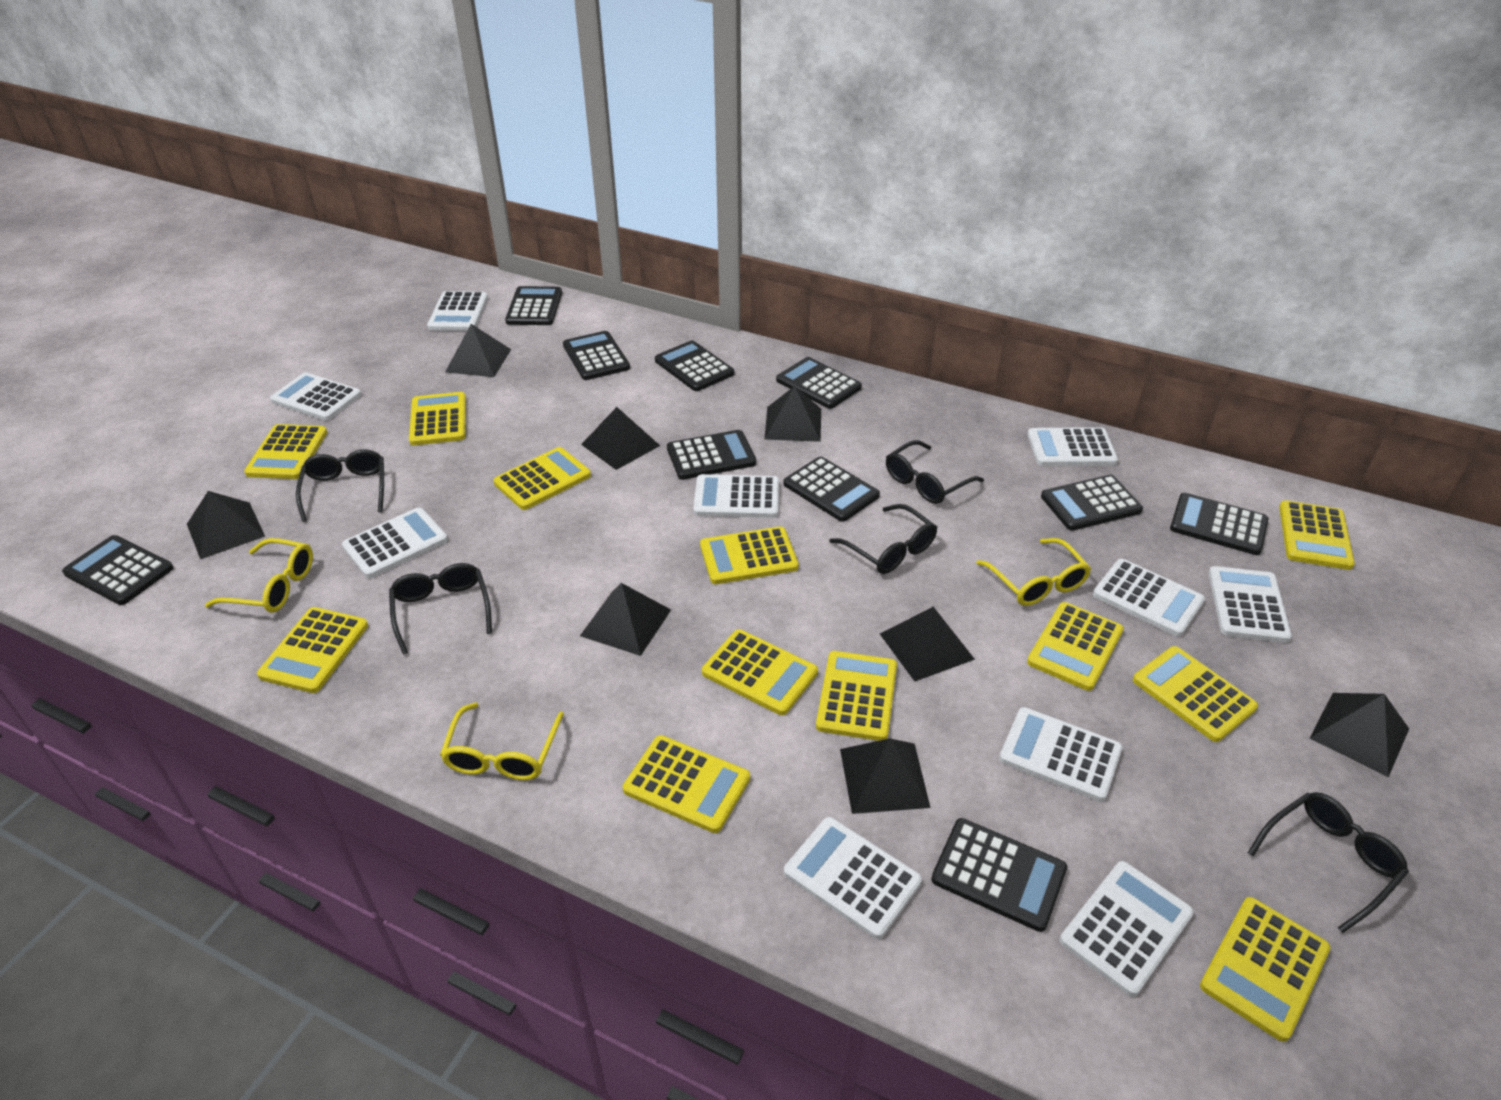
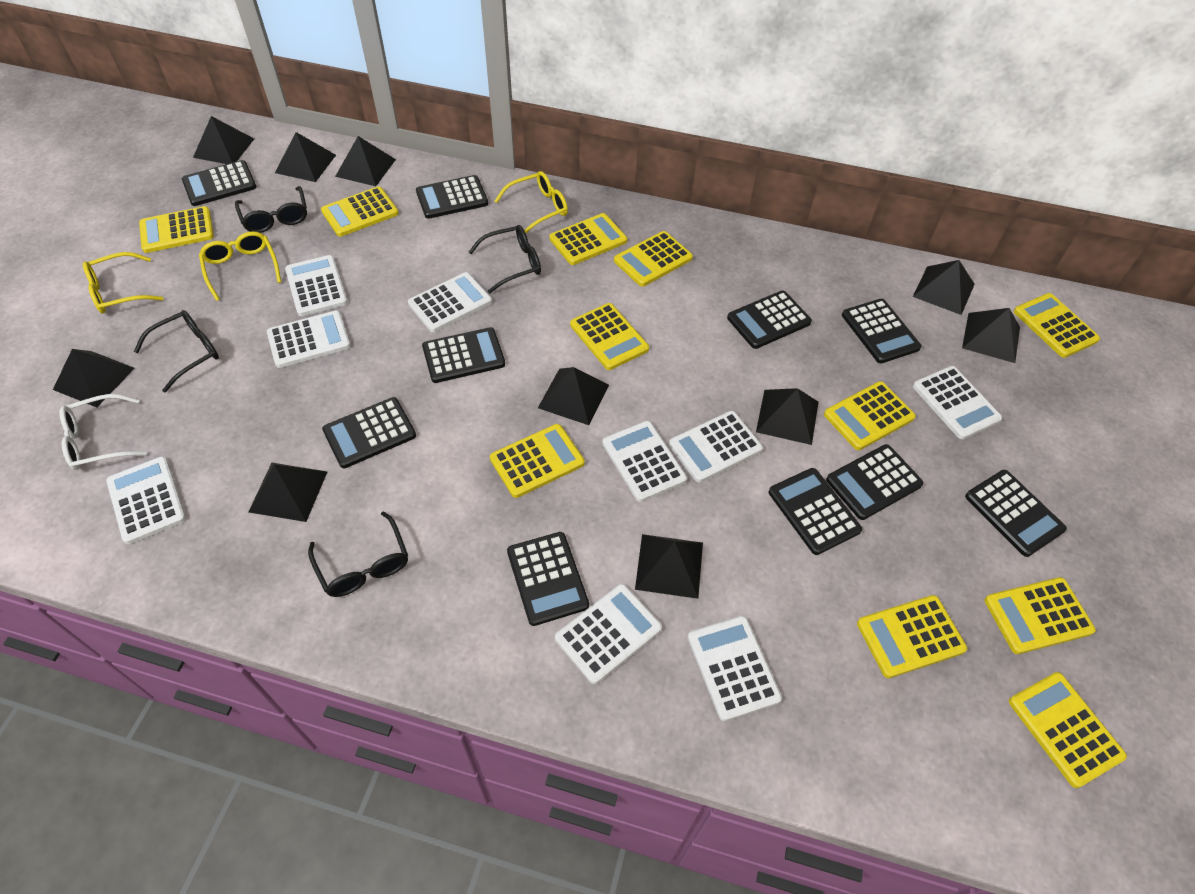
black glasses: 5 -> 4
black pyramid: 8 -> 10
white calculator: 10 -> 9
white glasses: 0 -> 1
yellow calculator: 12 -> 11

